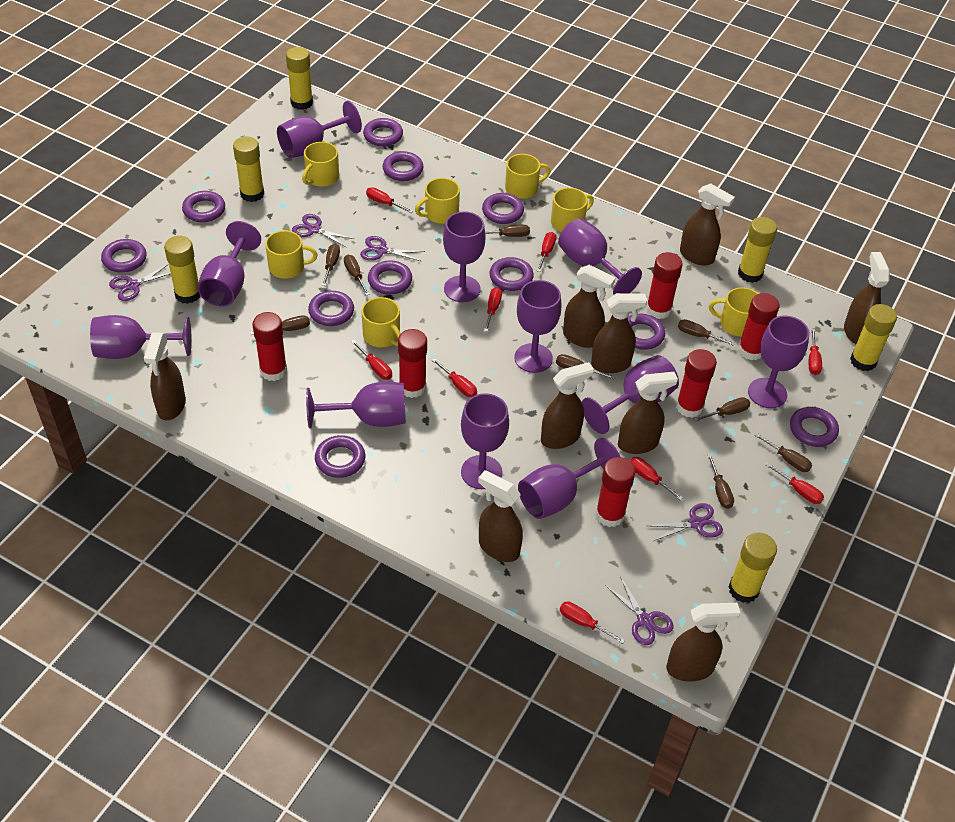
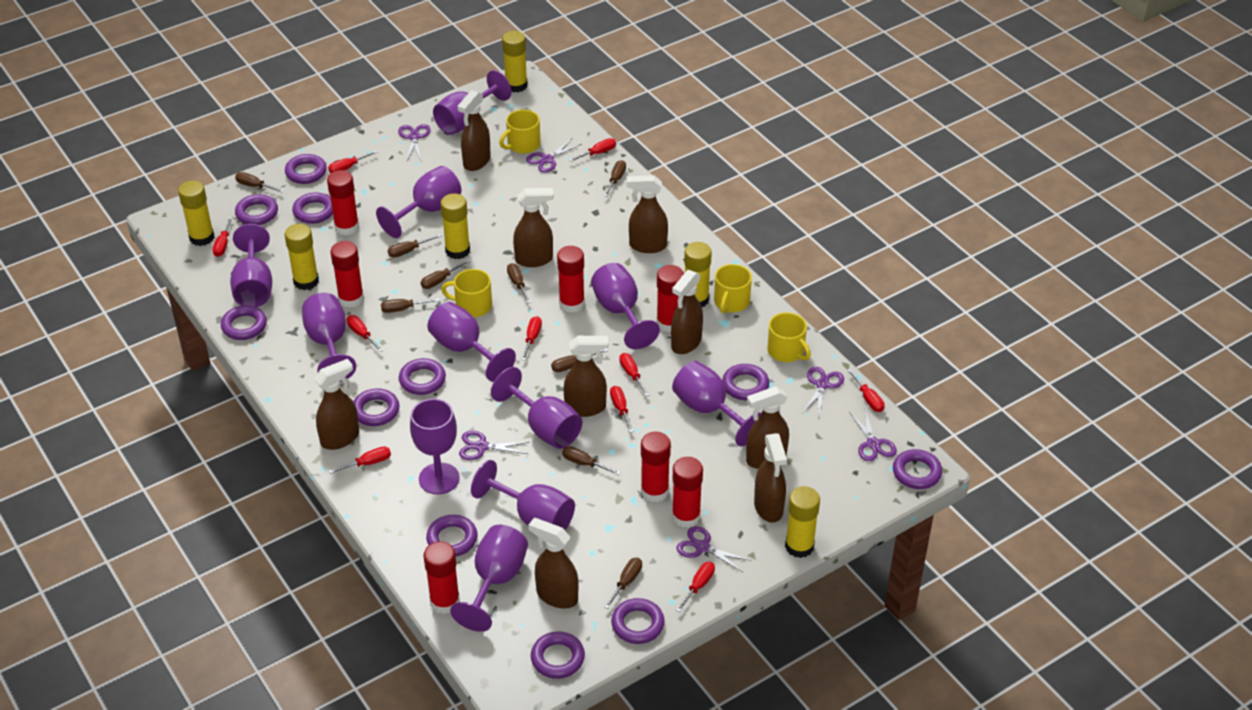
purple scissors: 5 -> 6
red glue stick: 6 -> 7
red screwdriver: 9 -> 10
yellow mug: 7 -> 4

